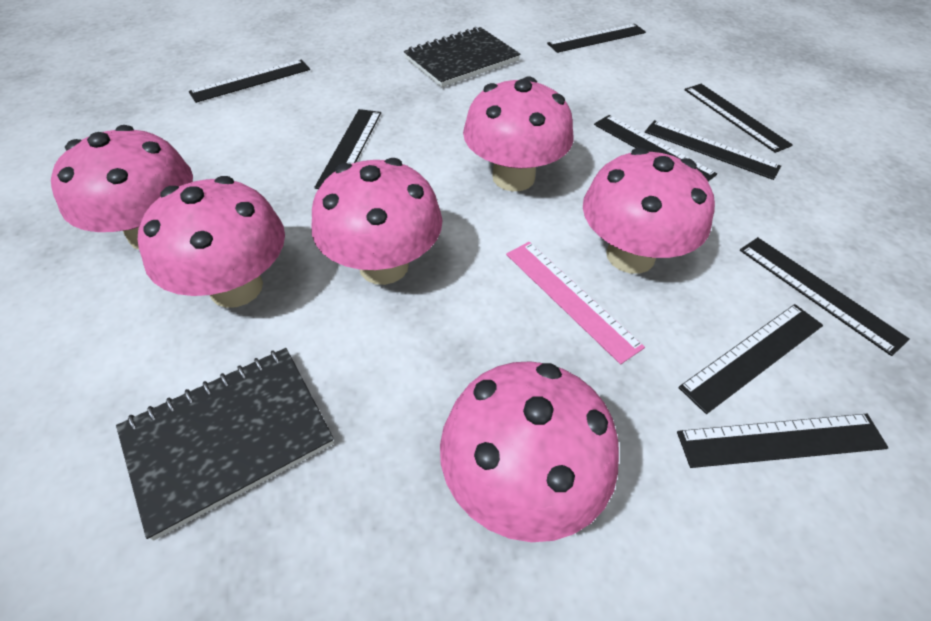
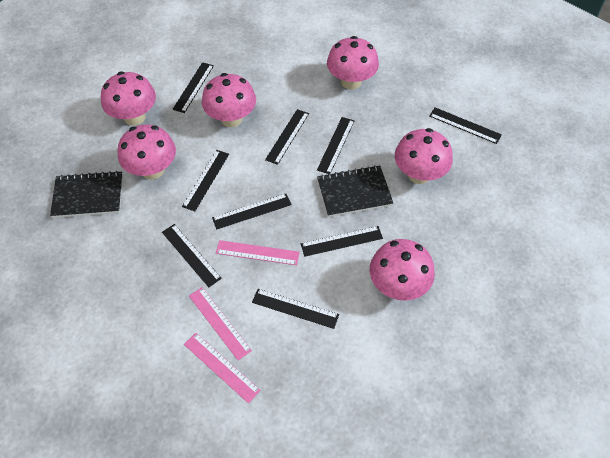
pink ruler: 1 -> 3

